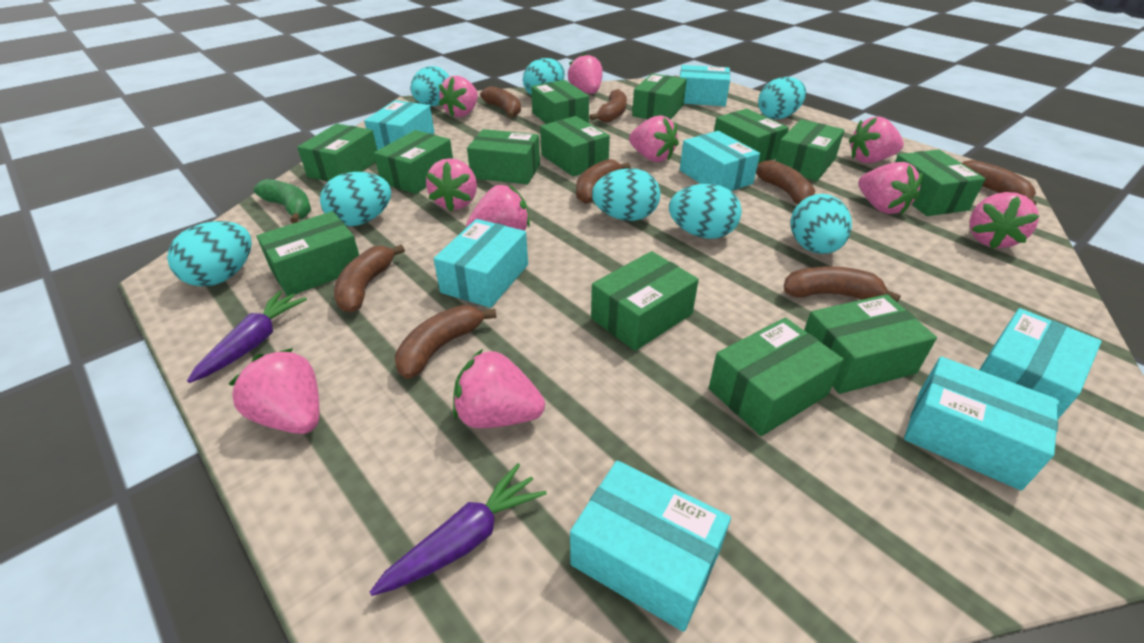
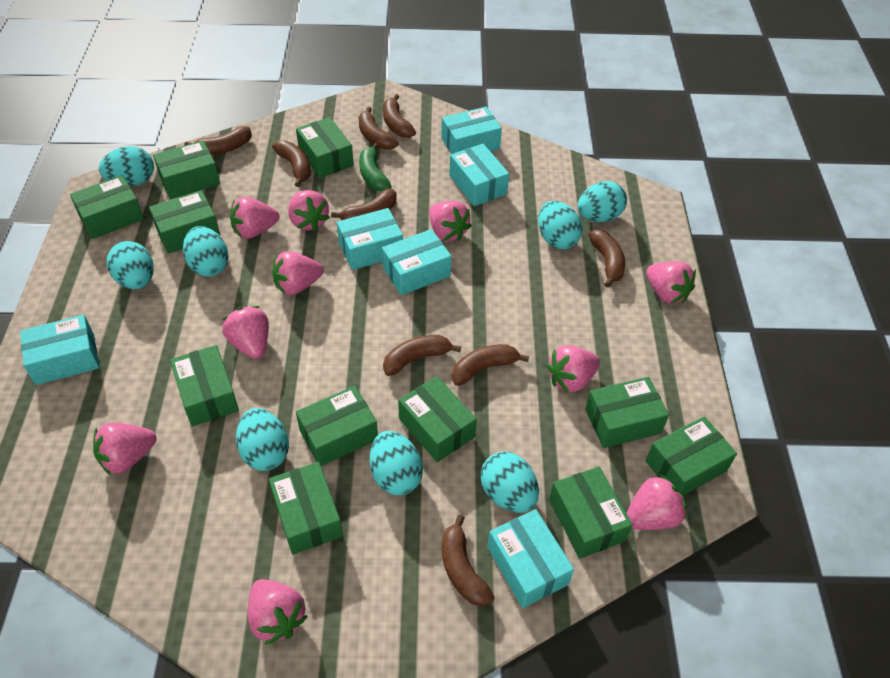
brown banana: 8 -> 9
green box: 13 -> 11
purple carrot: 2 -> 0
turquoise box: 7 -> 6

